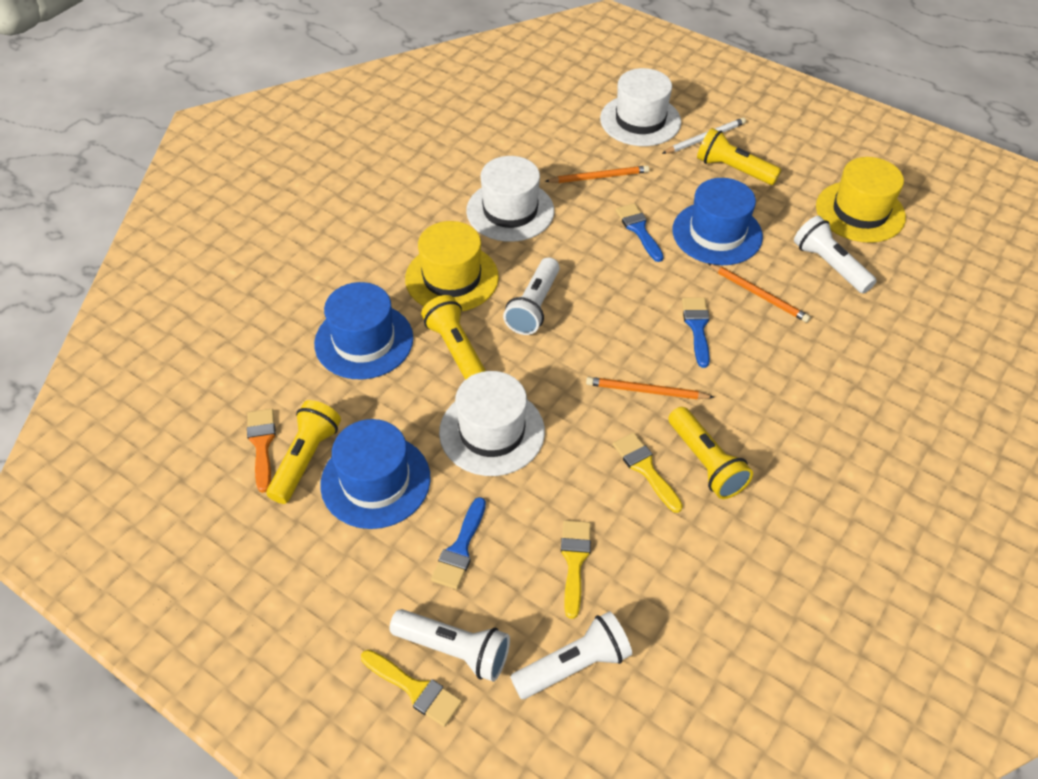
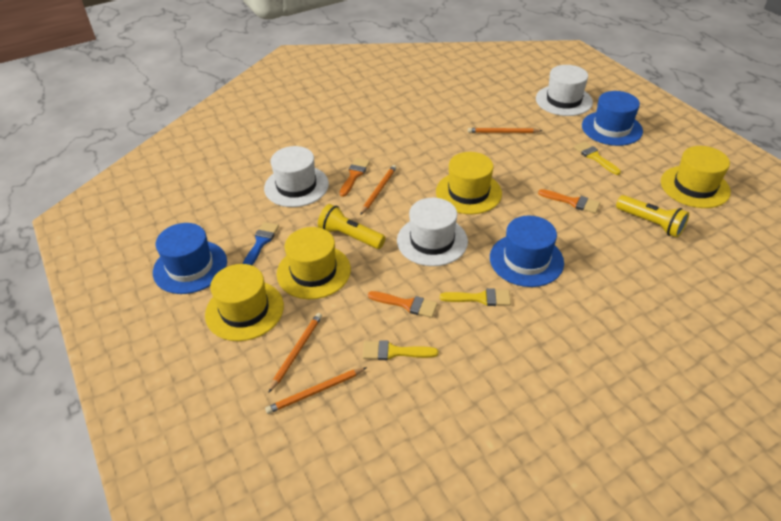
blue brush: 3 -> 1
orange brush: 1 -> 3
orange pencil: 3 -> 4
white flashlight: 4 -> 0
white pencil: 1 -> 0
yellow flashlight: 4 -> 2
yellow hat: 2 -> 4

